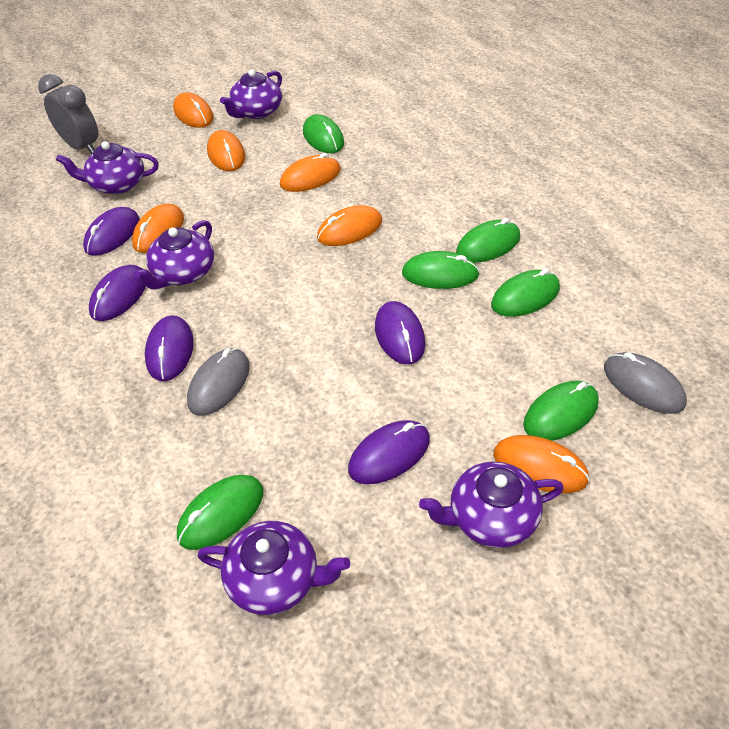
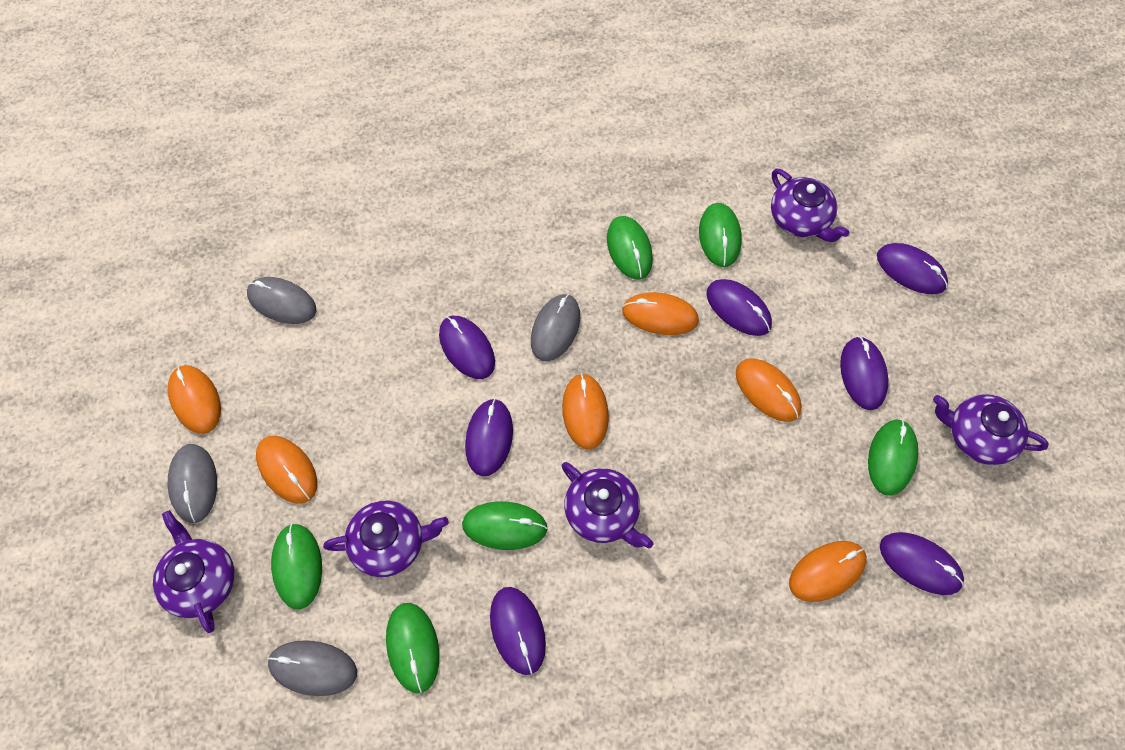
grey clock: 1 -> 0
grey mouse: 2 -> 4
purple mouse: 5 -> 7

